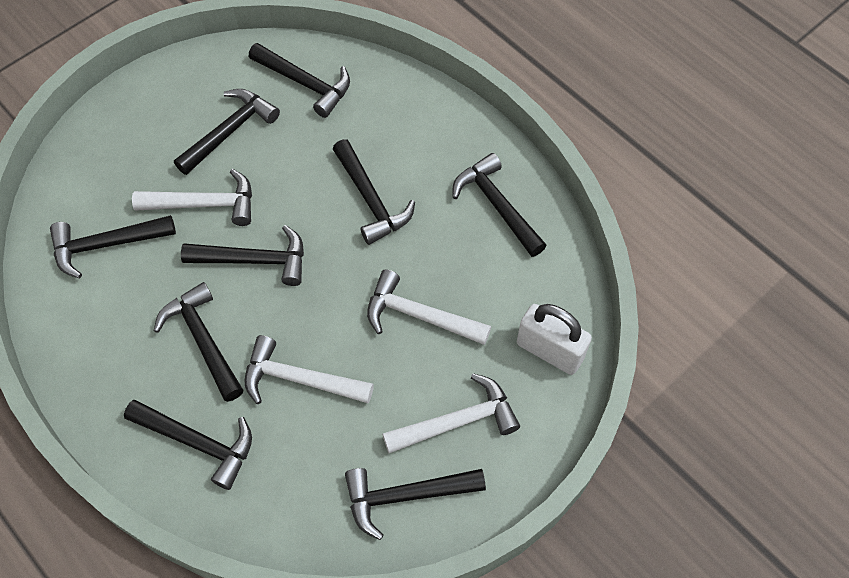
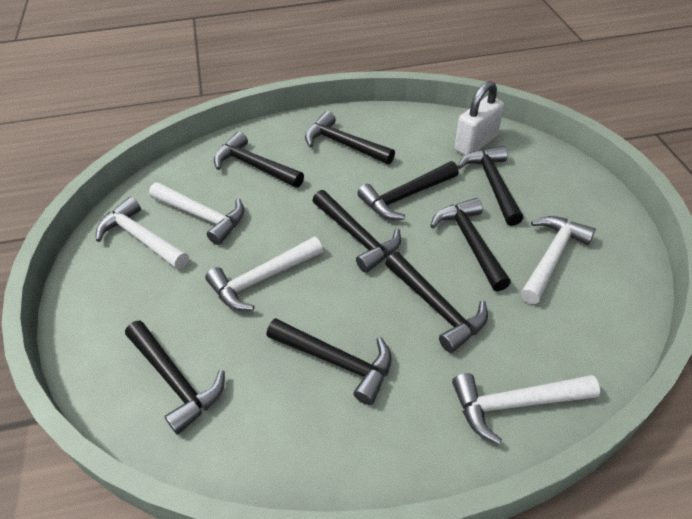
white hammer: 4 -> 5

